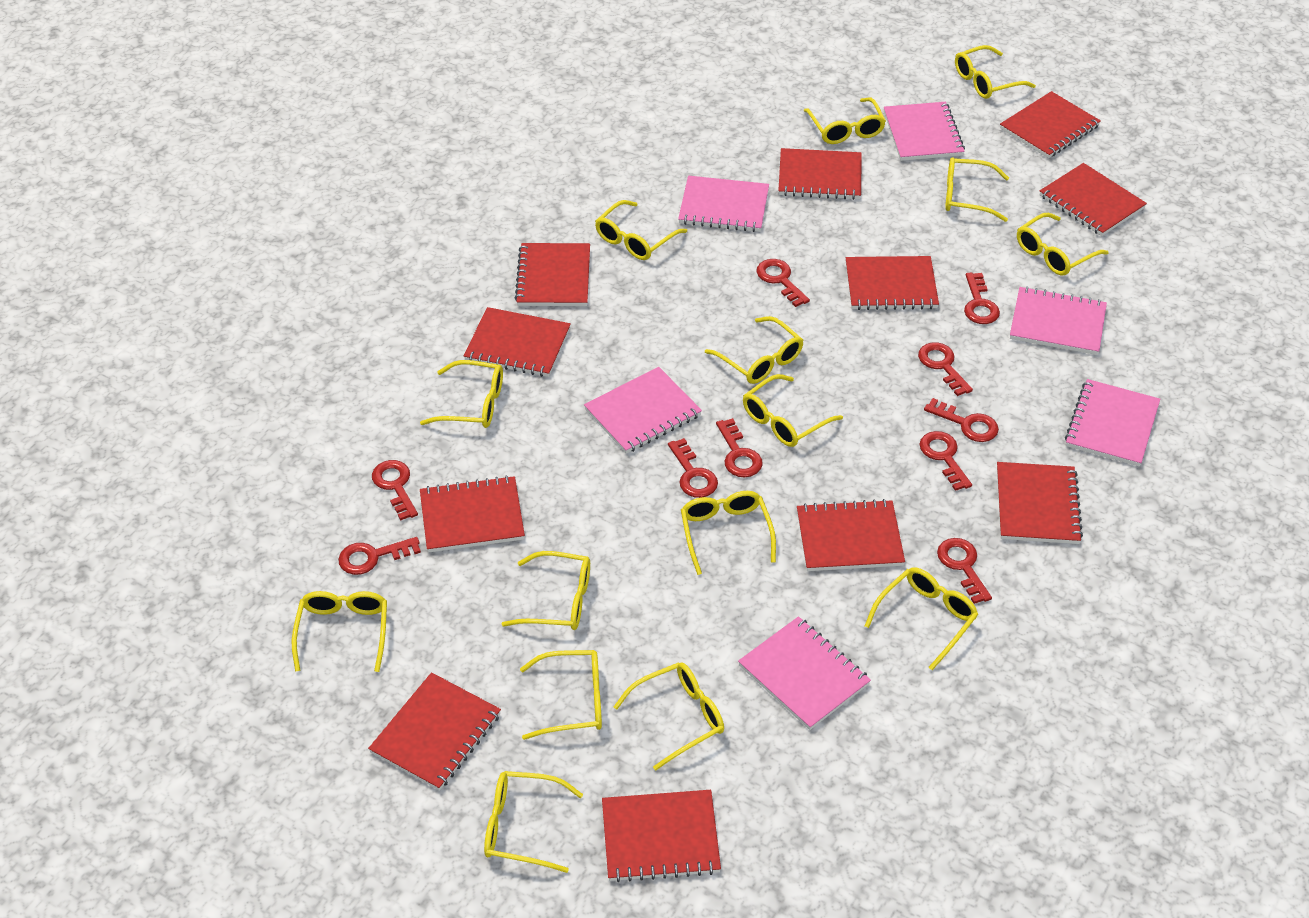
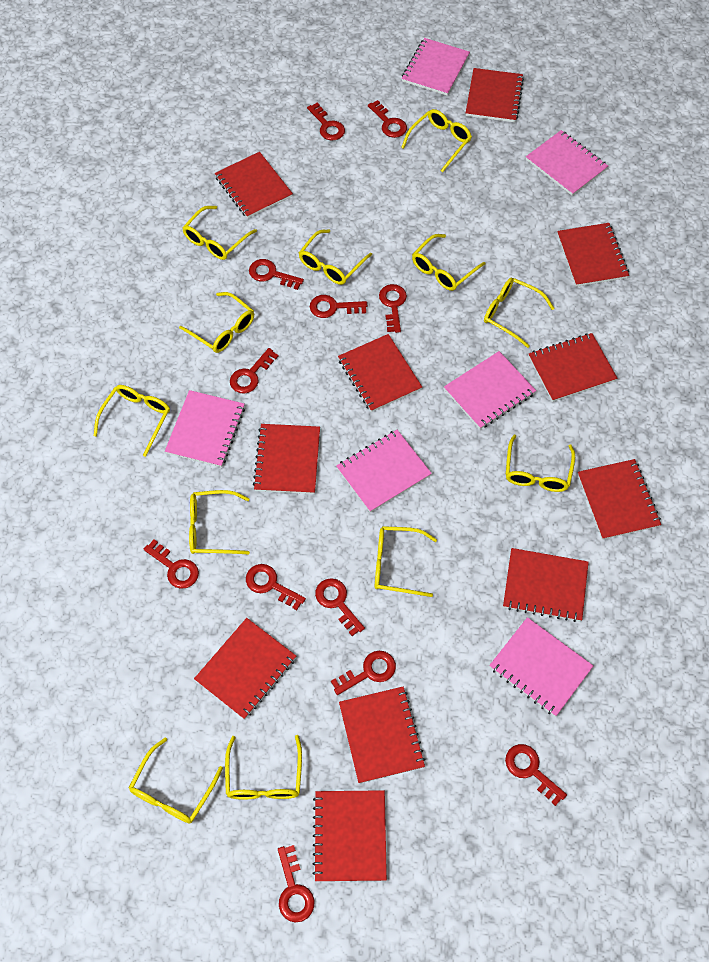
red key: 10 -> 12
yellow glasses: 15 -> 12

